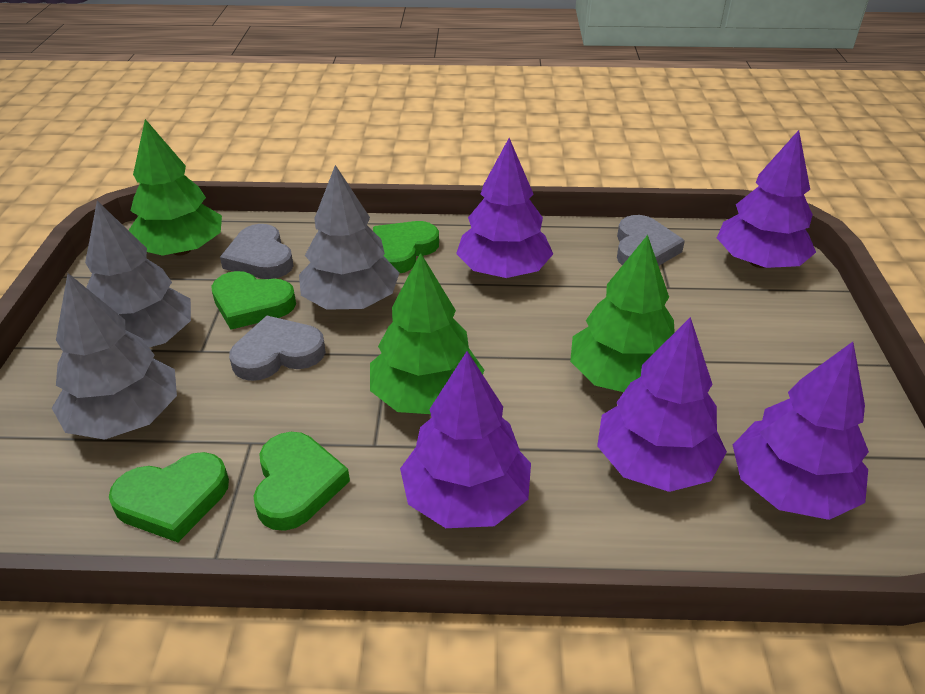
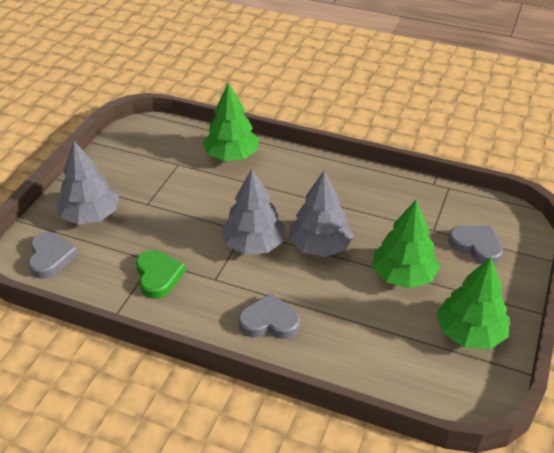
green heart: 4 -> 1
purple tree: 5 -> 0

